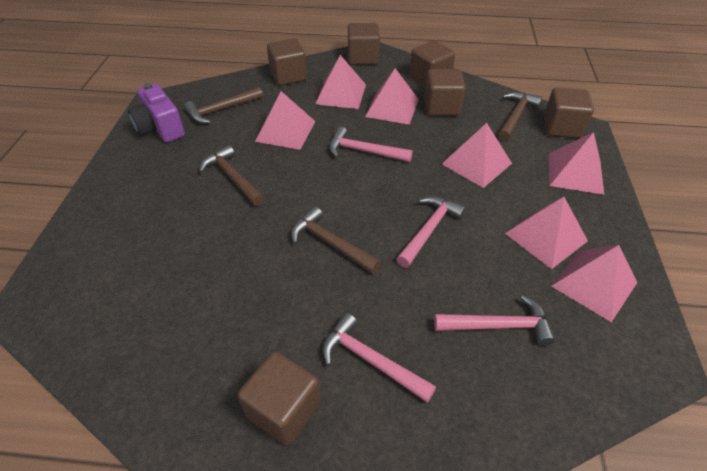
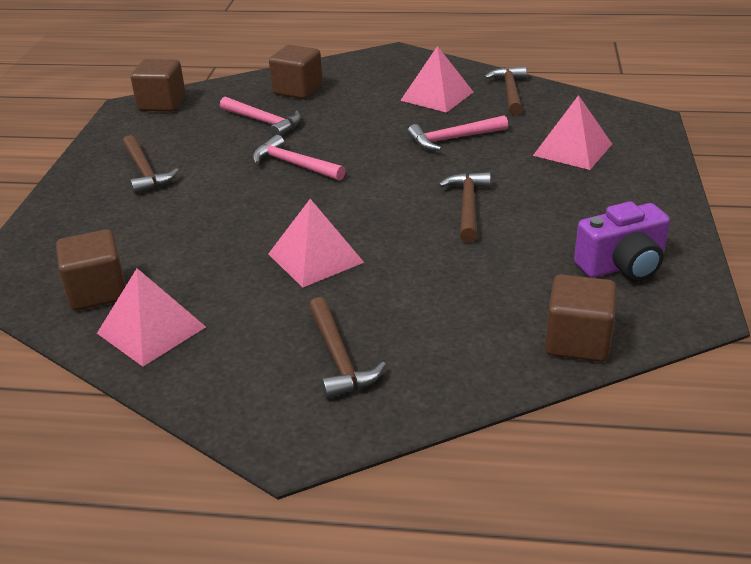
brown cube: 6 -> 4
pink hammer: 4 -> 3
pink pyramid: 7 -> 4

